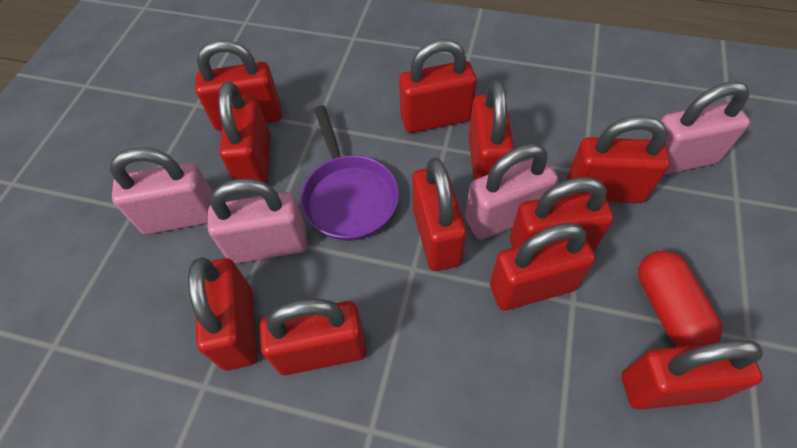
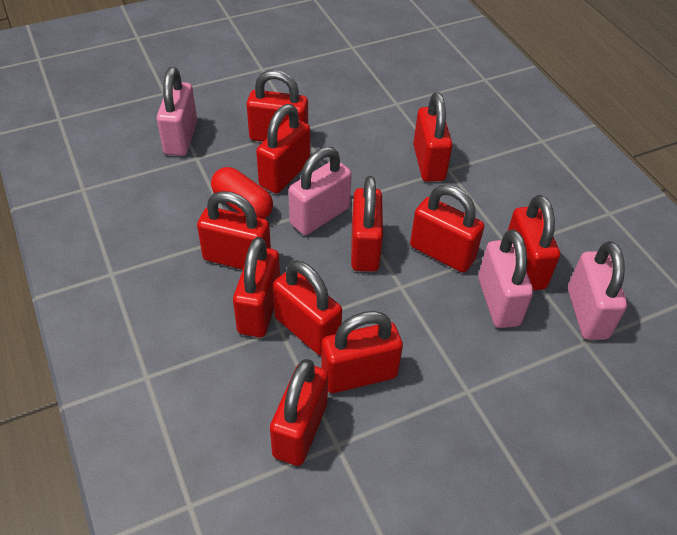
purple pan: 1 -> 0

